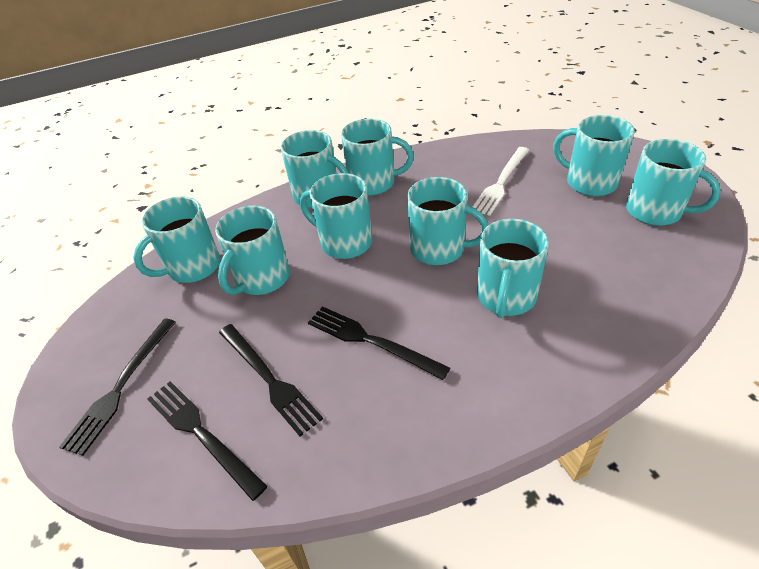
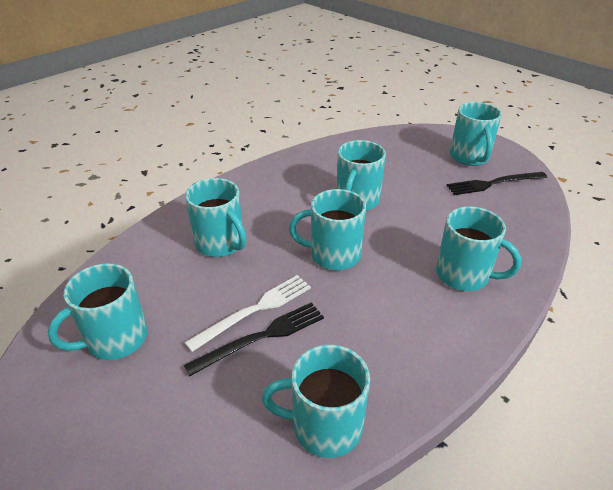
black fork: 4 -> 2
turquoise mug: 9 -> 7

